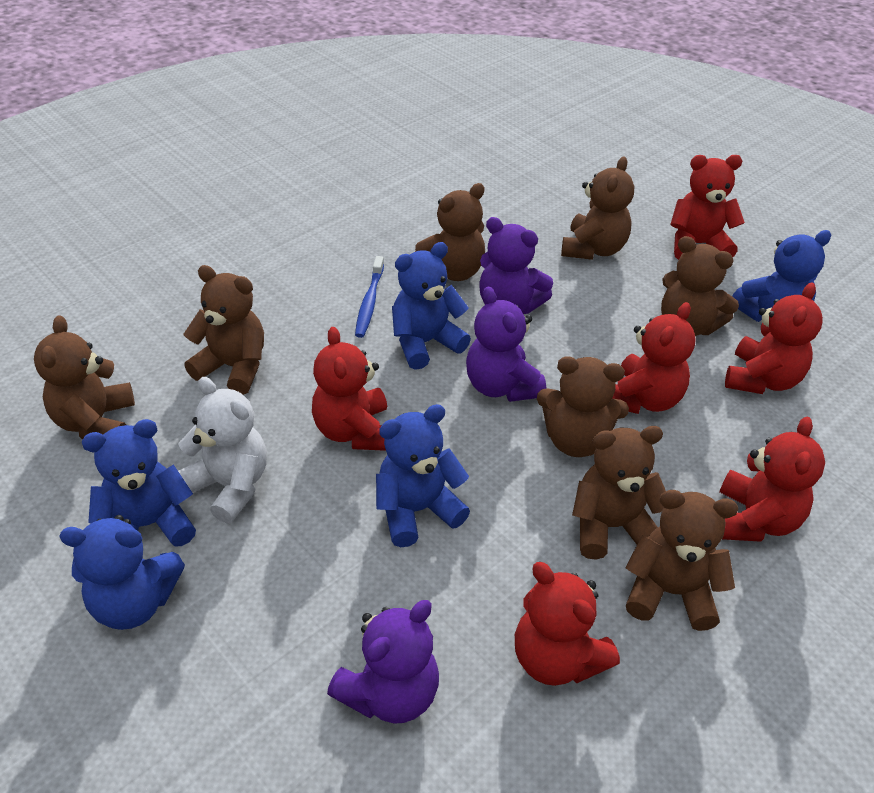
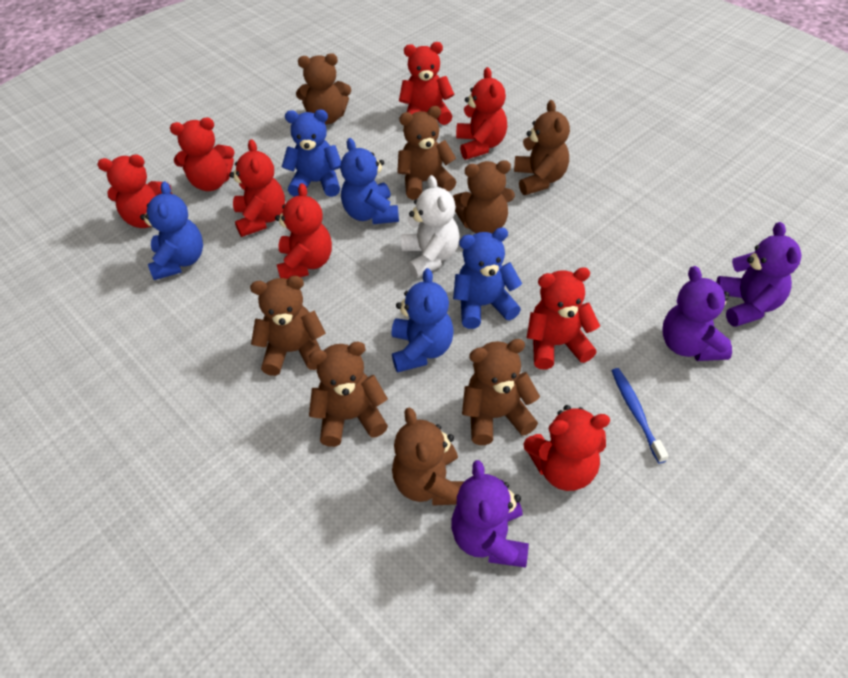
red teddy bear: 6 -> 8

